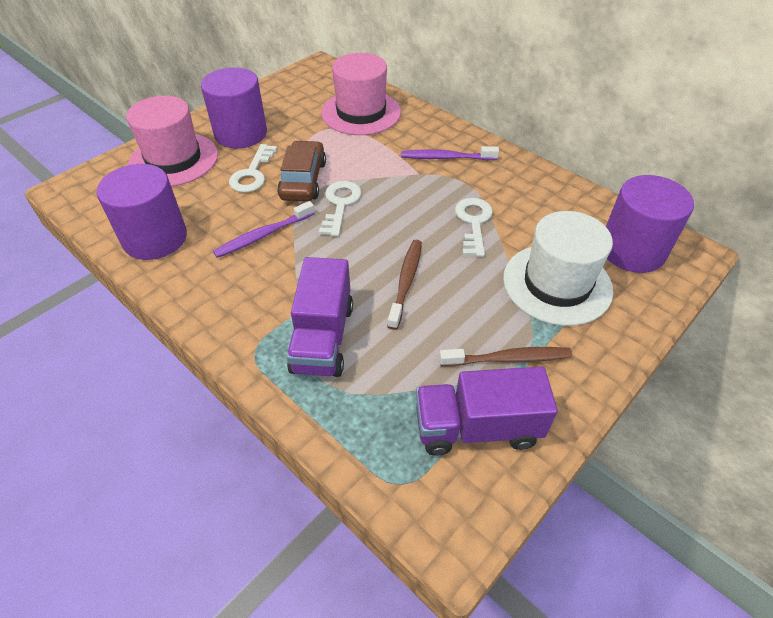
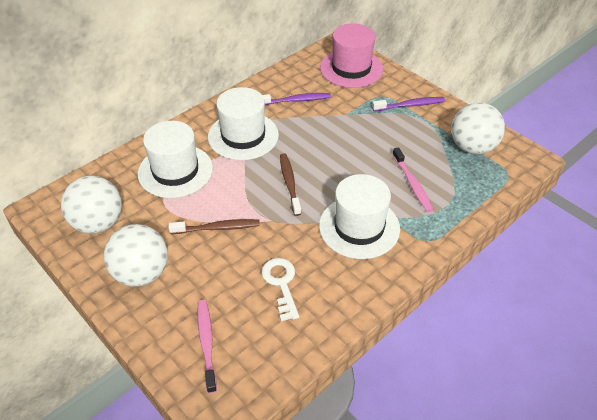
brown car: 1 -> 0
pink hat: 2 -> 1
pink toothbrush: 0 -> 2
purple cylinder: 3 -> 0
purple truck: 2 -> 0
white ball: 0 -> 3
white hat: 1 -> 3
white key: 3 -> 1

